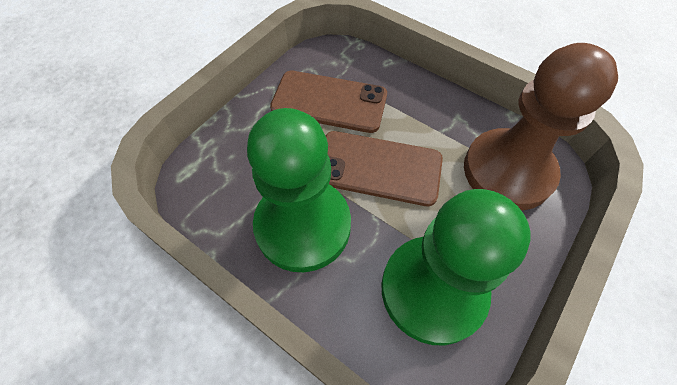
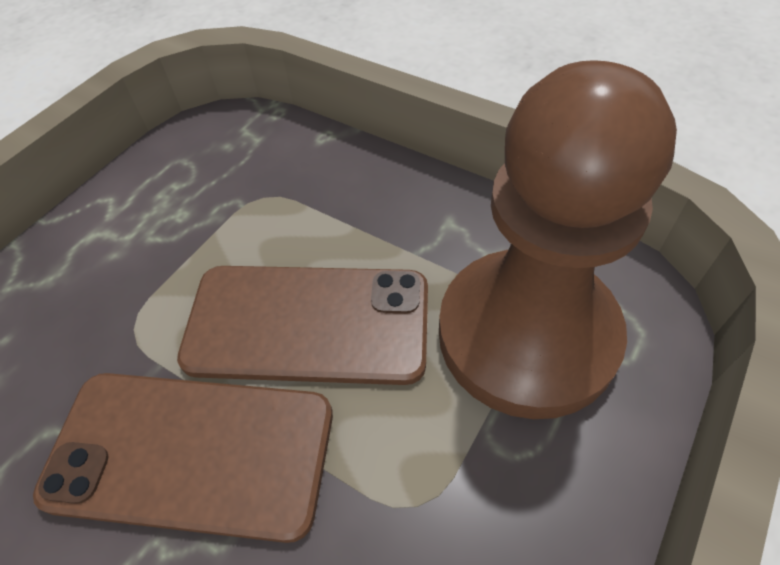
green pawn: 2 -> 0

